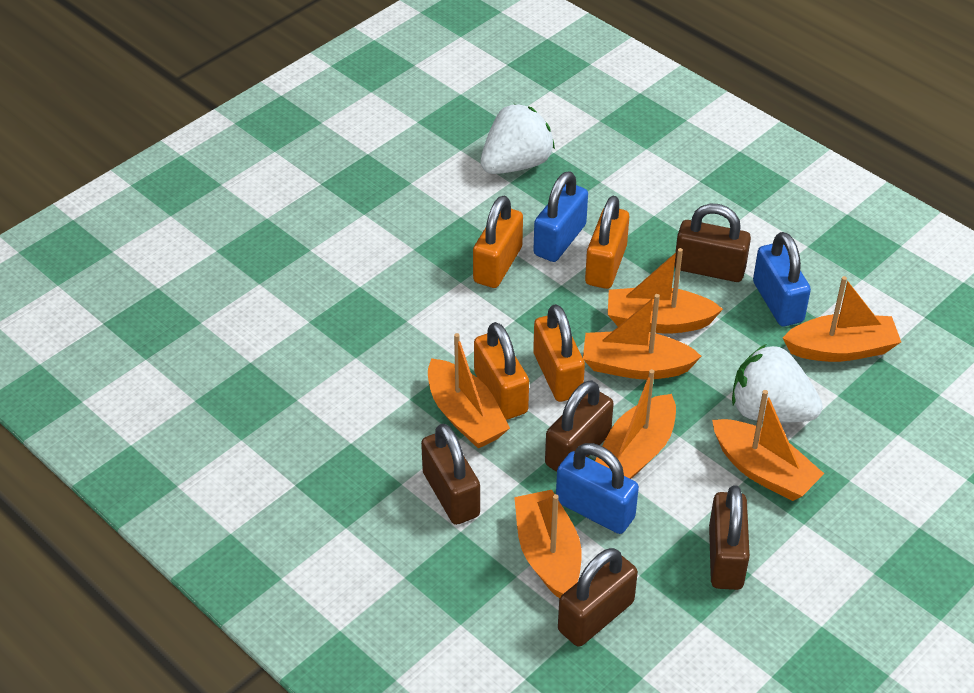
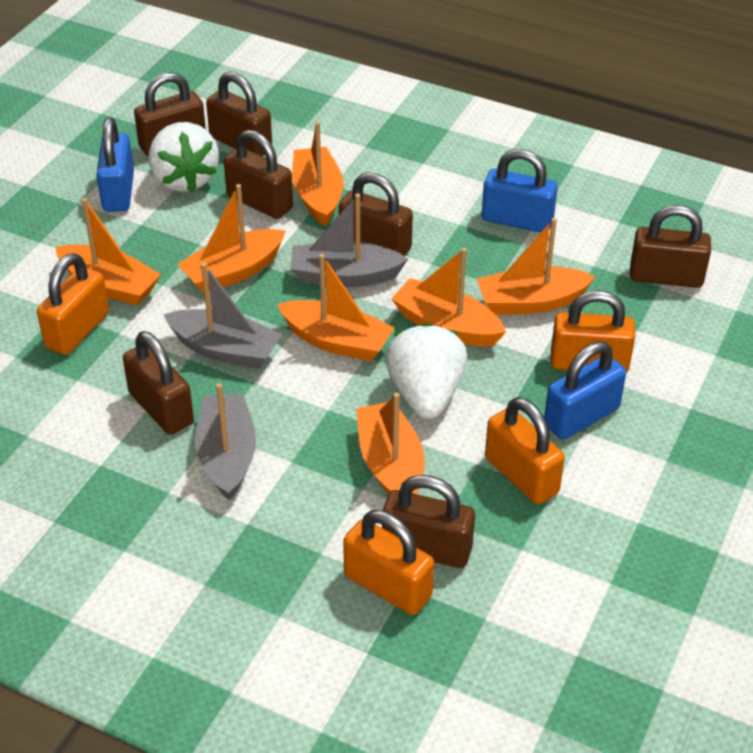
brown padlock: 5 -> 7
grey boat: 0 -> 3

